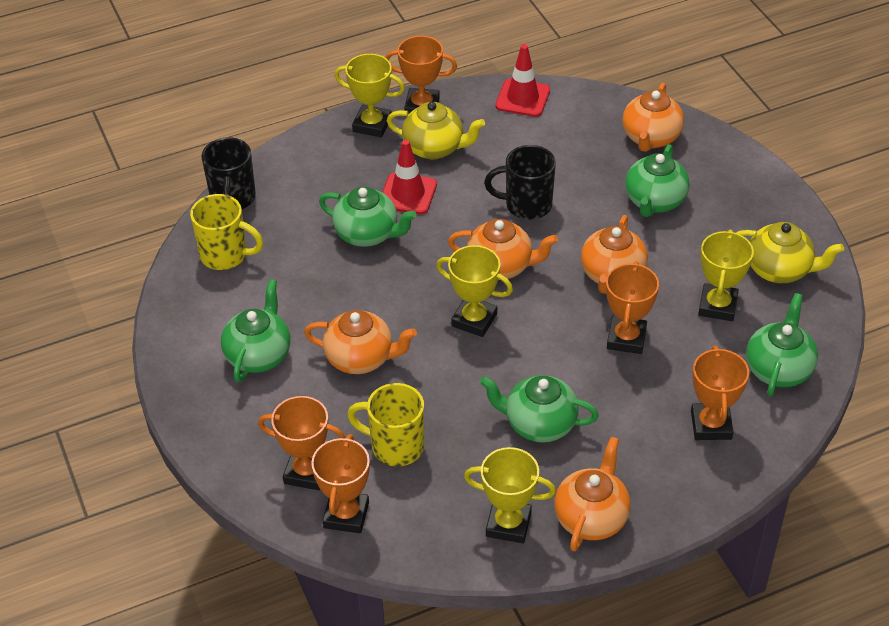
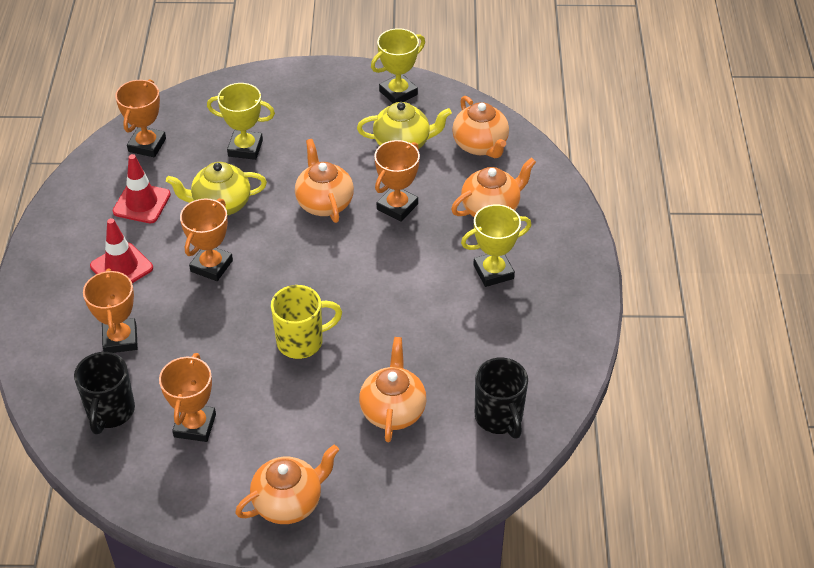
green teapot: 5 -> 0
yellow mug: 2 -> 1
yellow trophy: 4 -> 3

